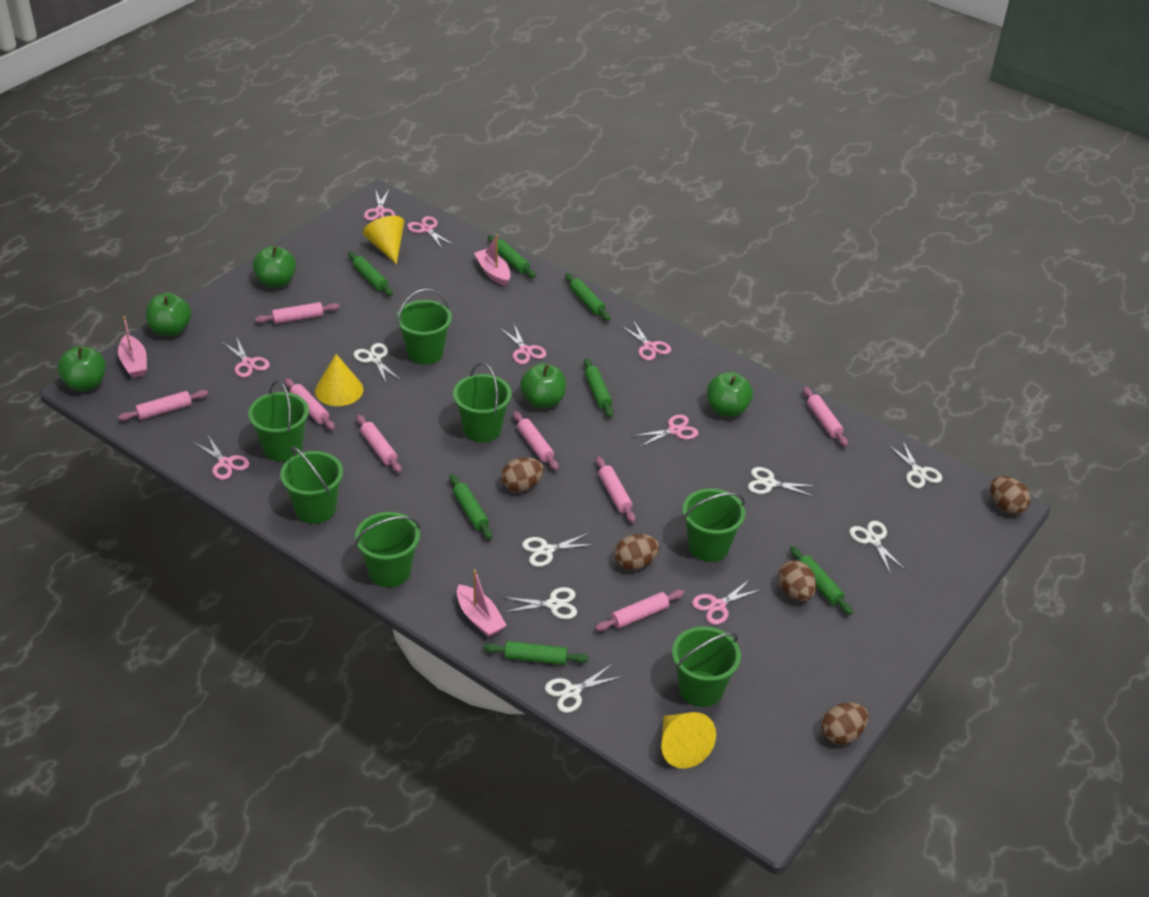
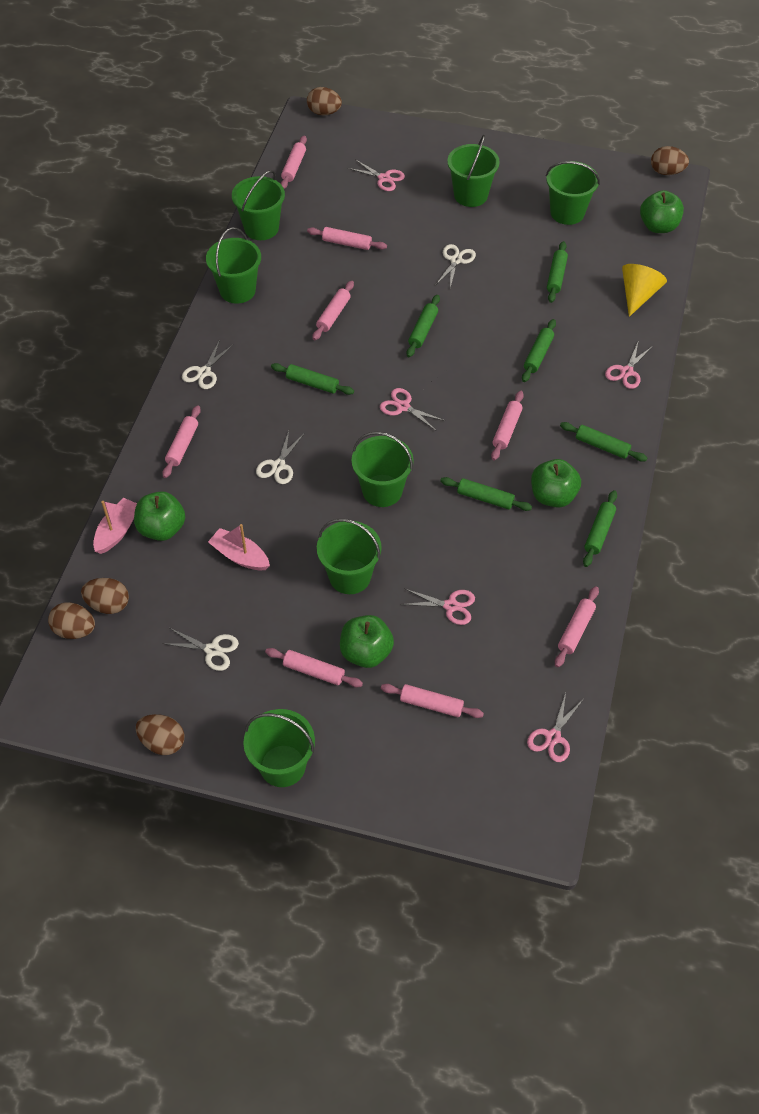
green apple: 5 -> 4
pink boat: 3 -> 2
pink scissors: 8 -> 5
white scissors: 7 -> 4
yellow cone: 3 -> 1

